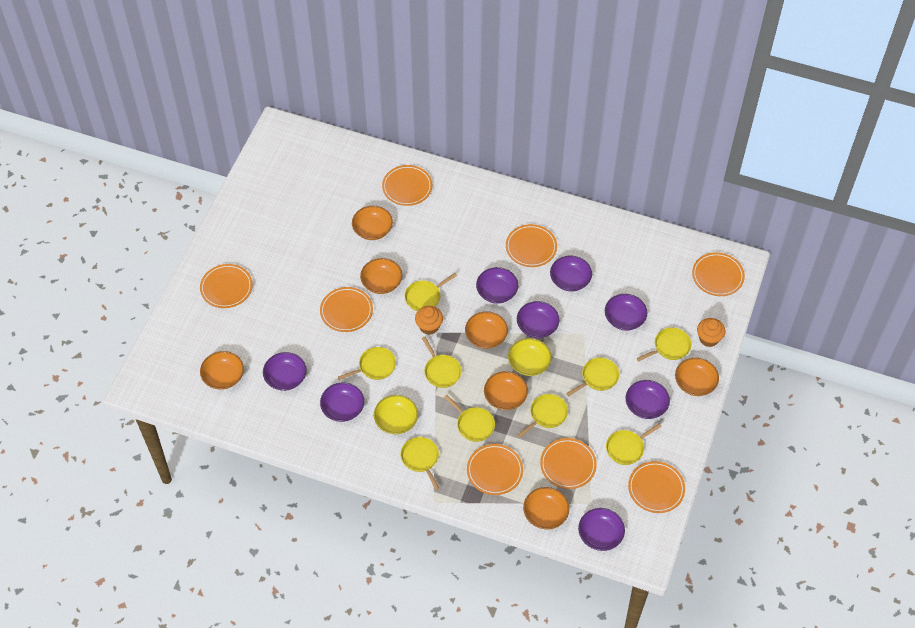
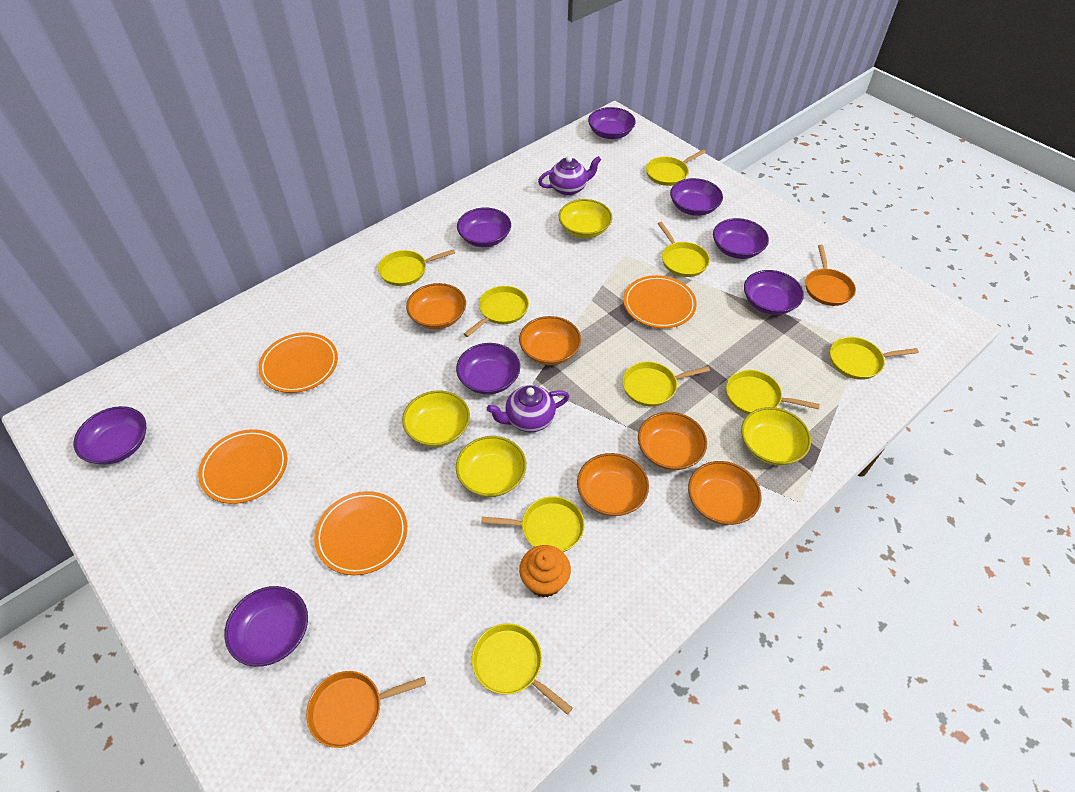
orange bowl: 7 -> 5
orange cupcake: 2 -> 1
orange pan: 0 -> 2
orange plate: 8 -> 4
purple teapot: 0 -> 2
yellow bowl: 2 -> 4

